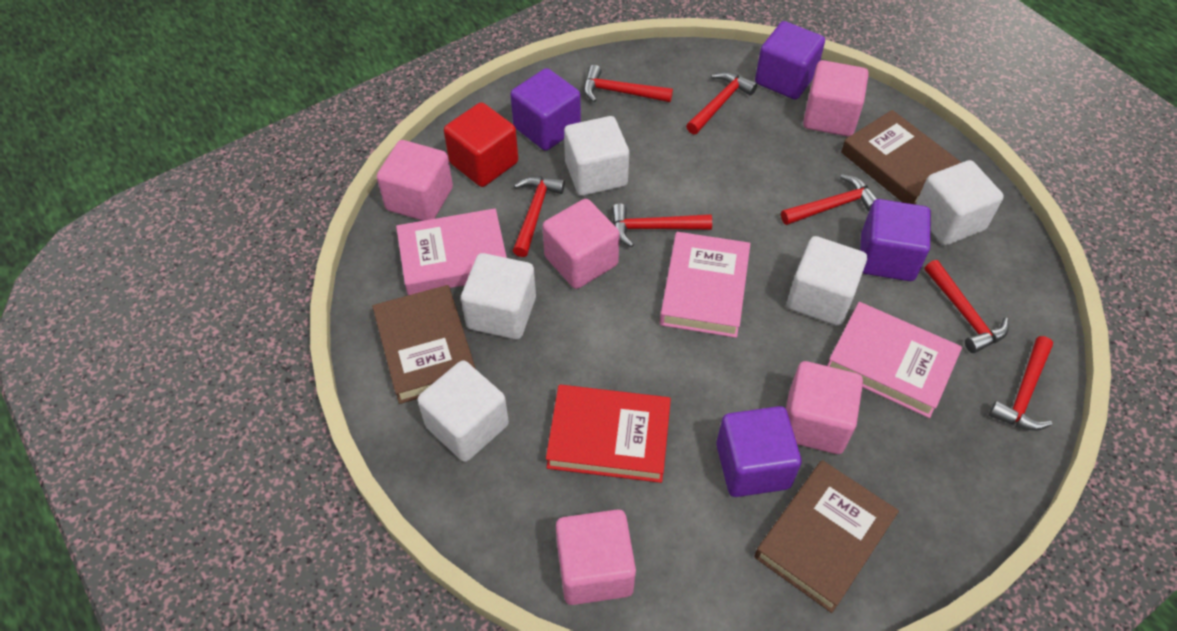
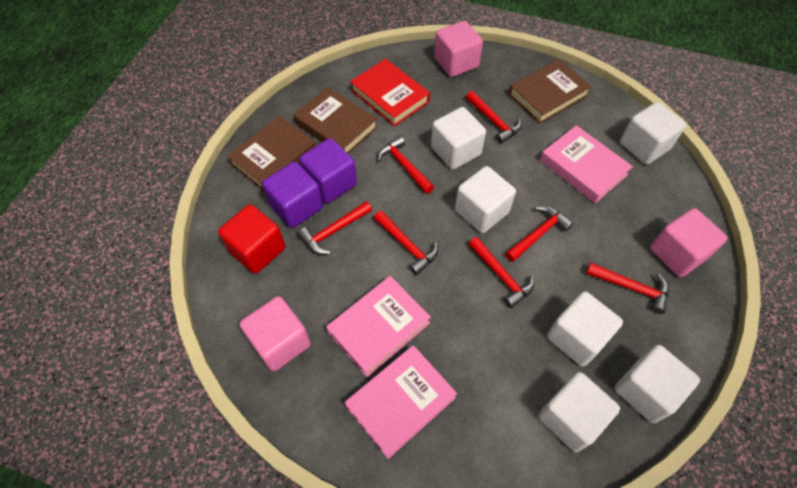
pink cube: 5 -> 3
purple cube: 4 -> 2
white cube: 5 -> 6

